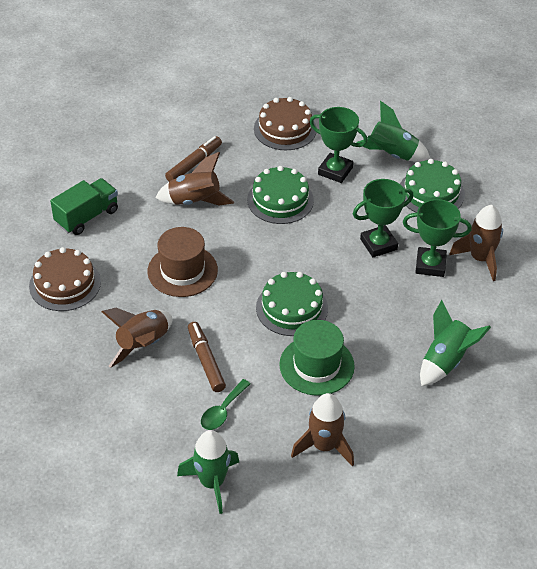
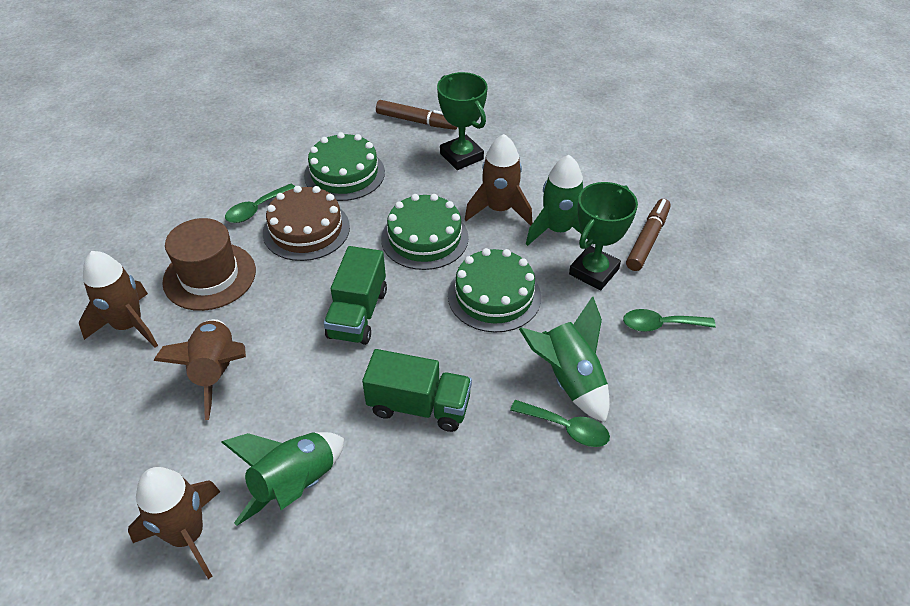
brown cake: 2 -> 1
green hat: 1 -> 0
green spoon: 1 -> 3
green trophy: 3 -> 2
green truck: 1 -> 2

